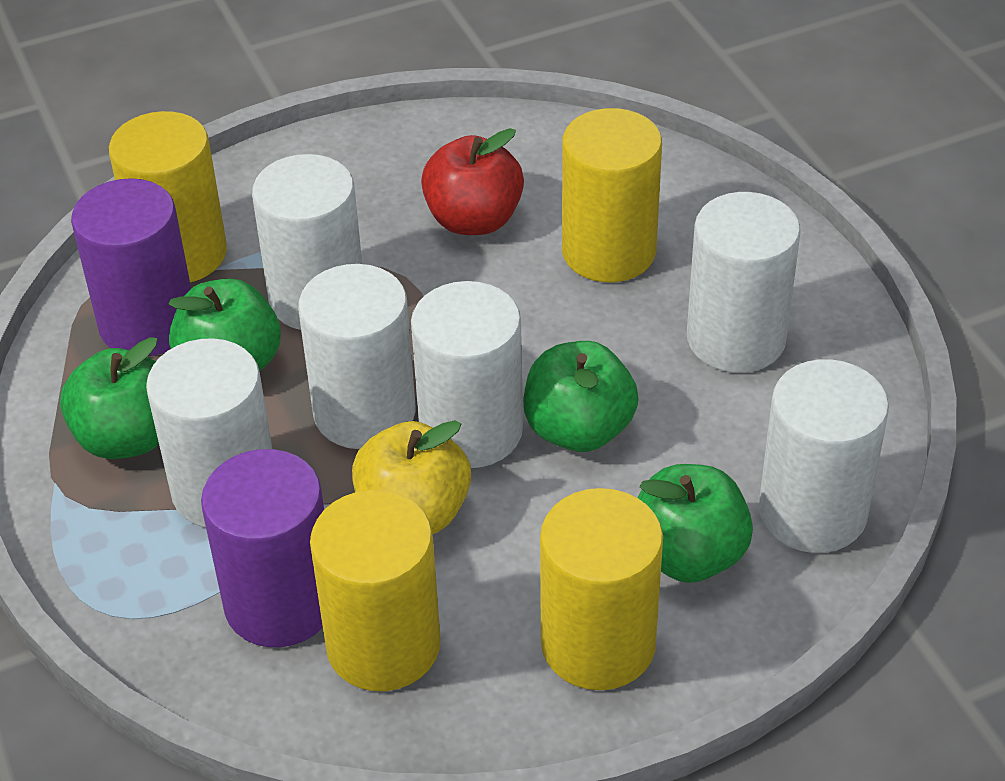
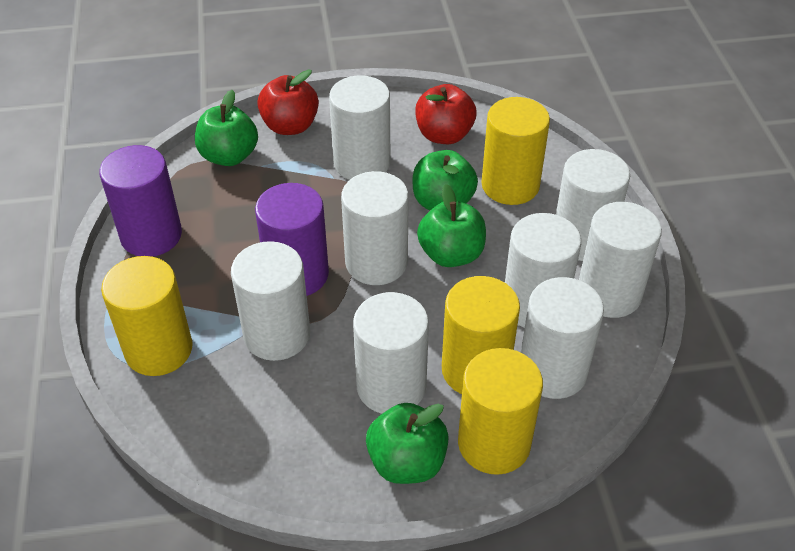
red apple: 1 -> 2
white cylinder: 6 -> 8
yellow apple: 1 -> 0

